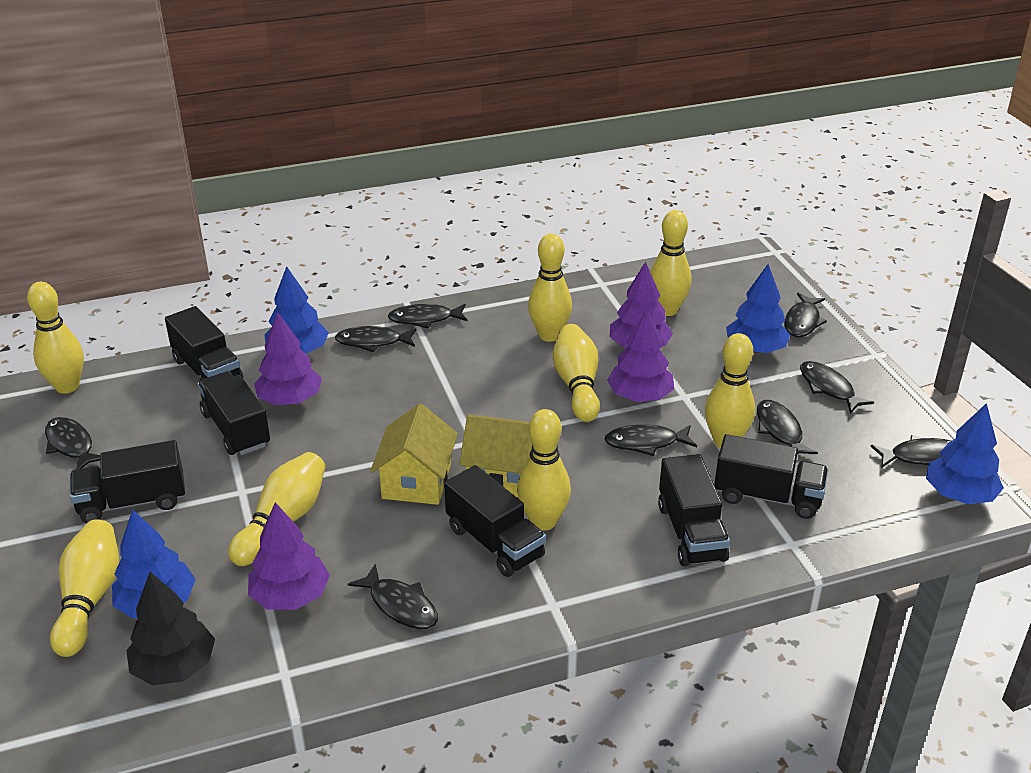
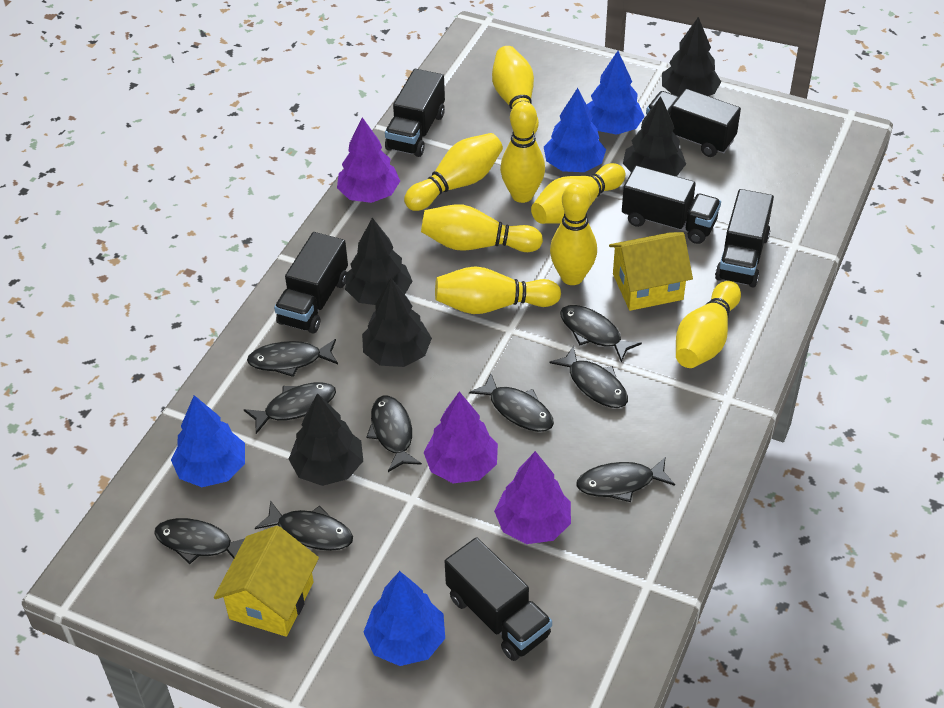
black tree: 1 -> 5
purple tree: 4 -> 3

